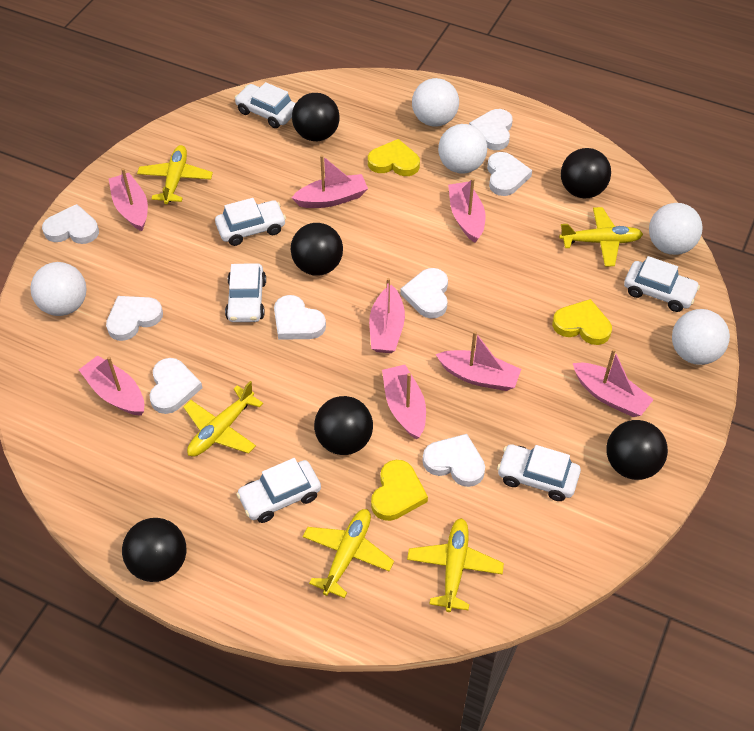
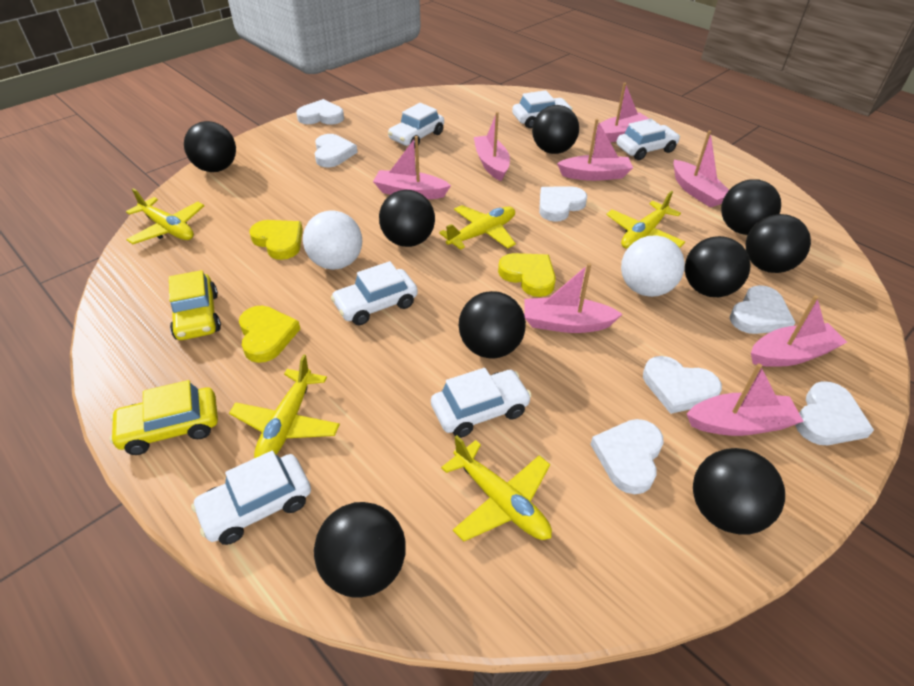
black ball: 6 -> 9
white ball: 5 -> 2
white heart: 8 -> 7
yellow car: 0 -> 2

